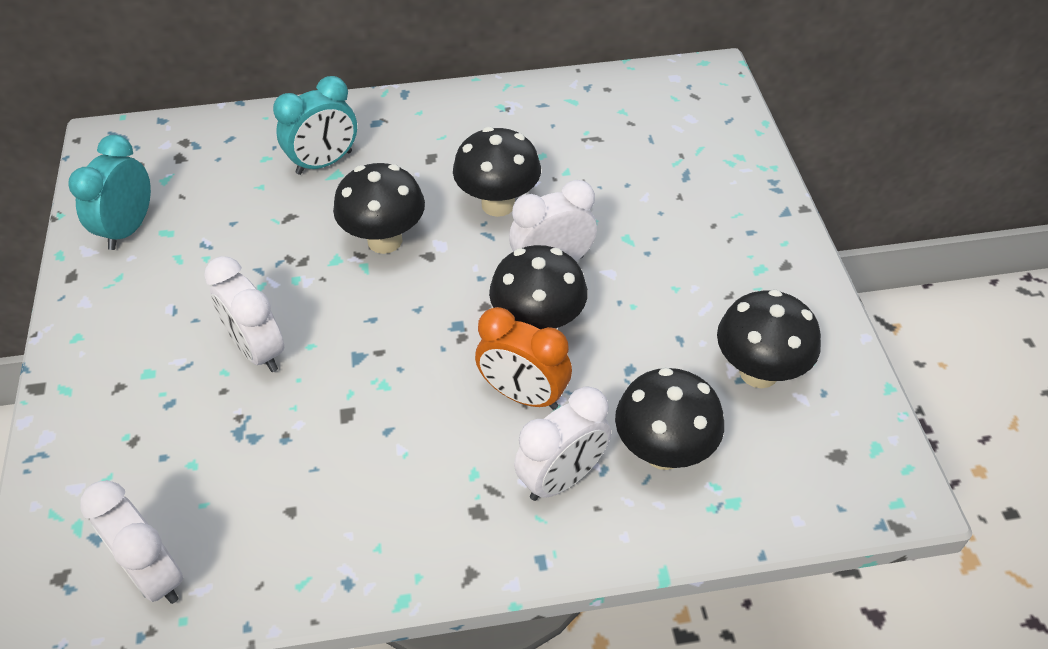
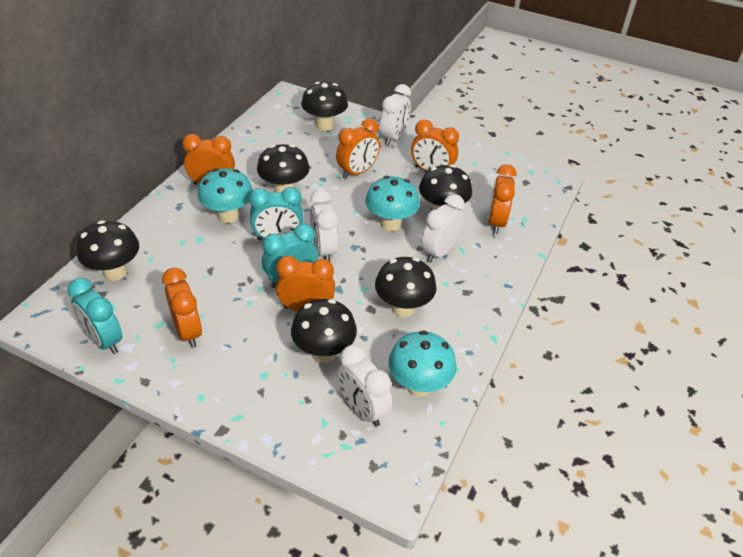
black mushroom: 5 -> 6
orange clock: 1 -> 6
turquoise clock: 2 -> 3
turquoise mushroom: 0 -> 3

